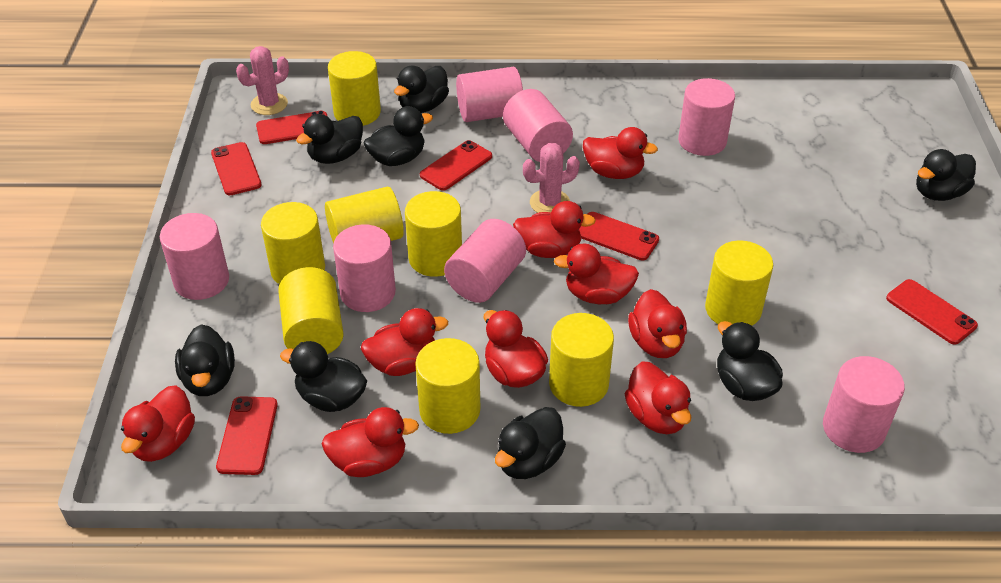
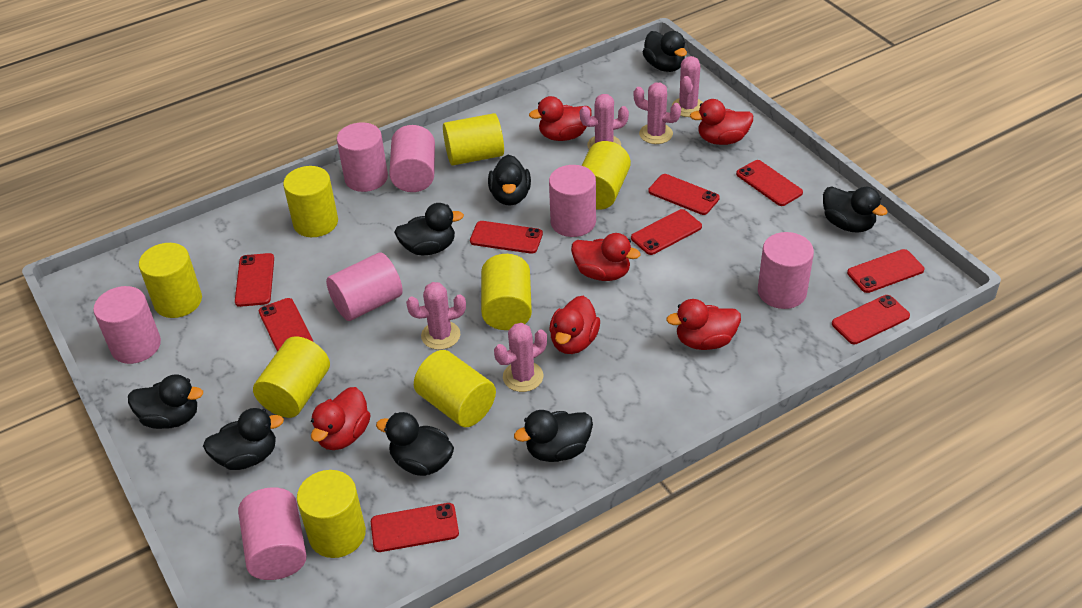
pink cactus: 2 -> 5
red duck: 9 -> 6
red phone: 6 -> 9

